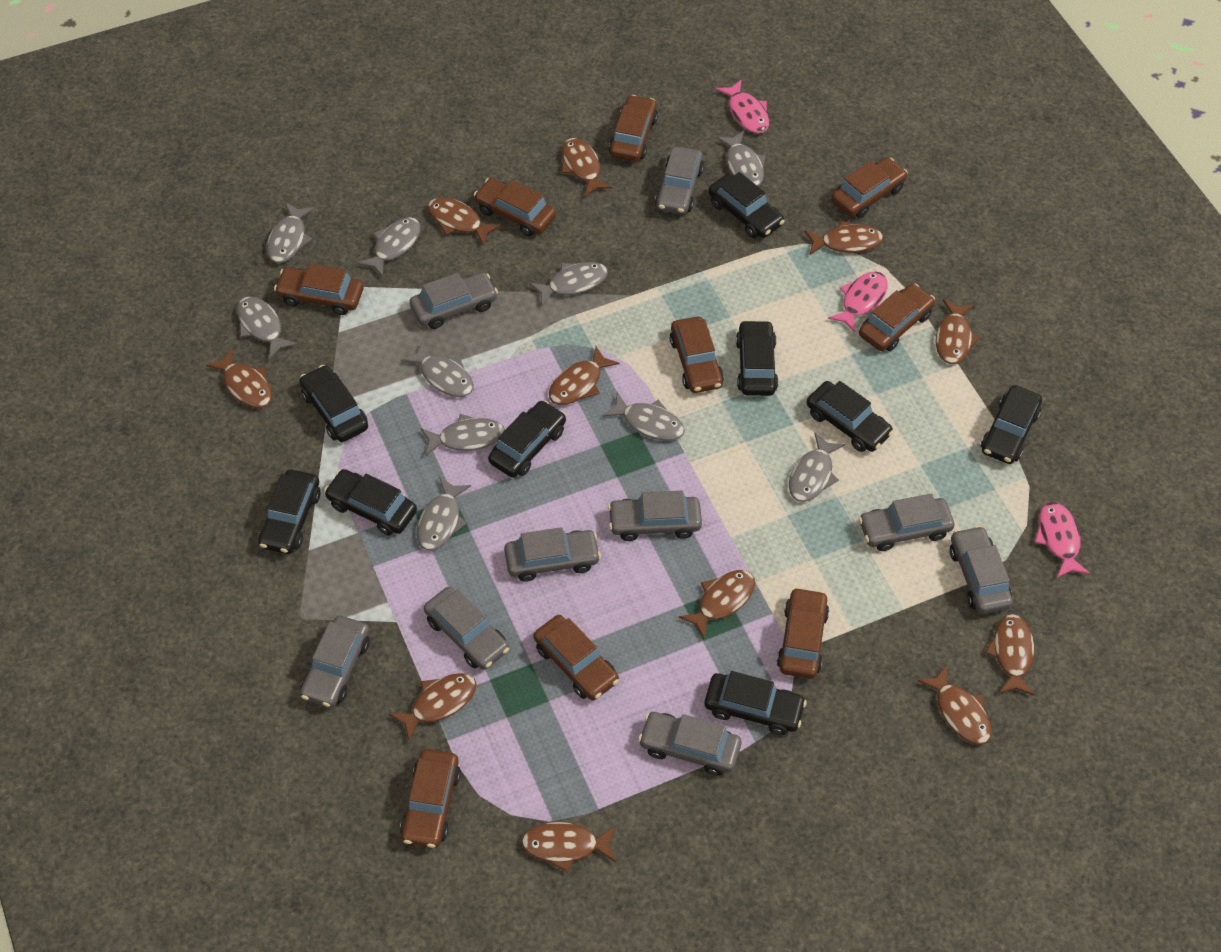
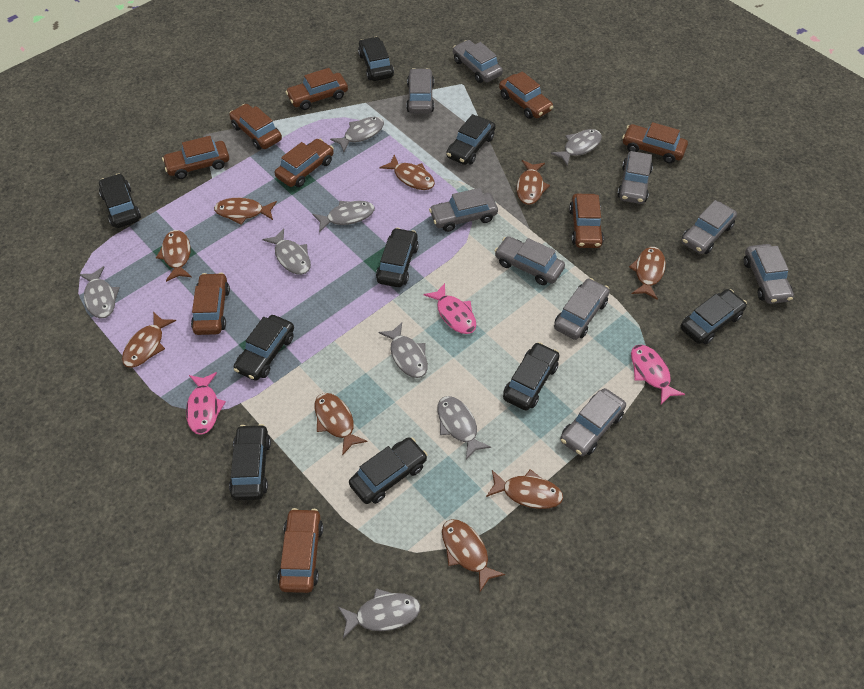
brown fish: 11 -> 9
grey fish: 10 -> 8

